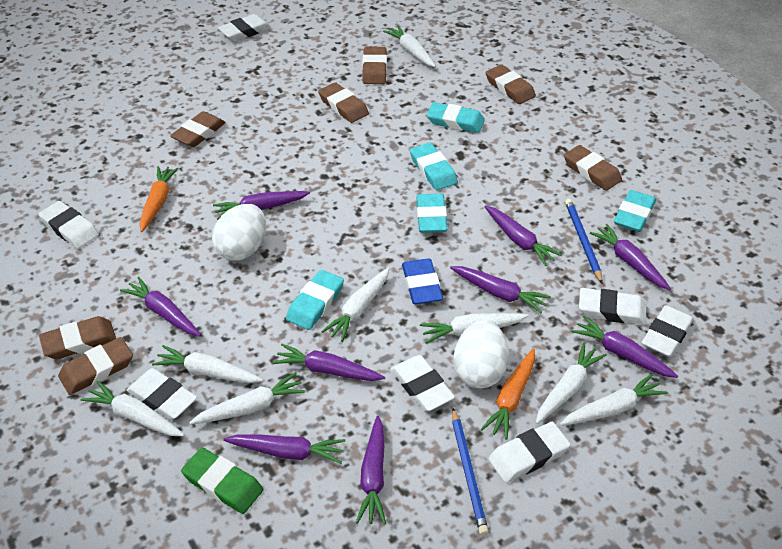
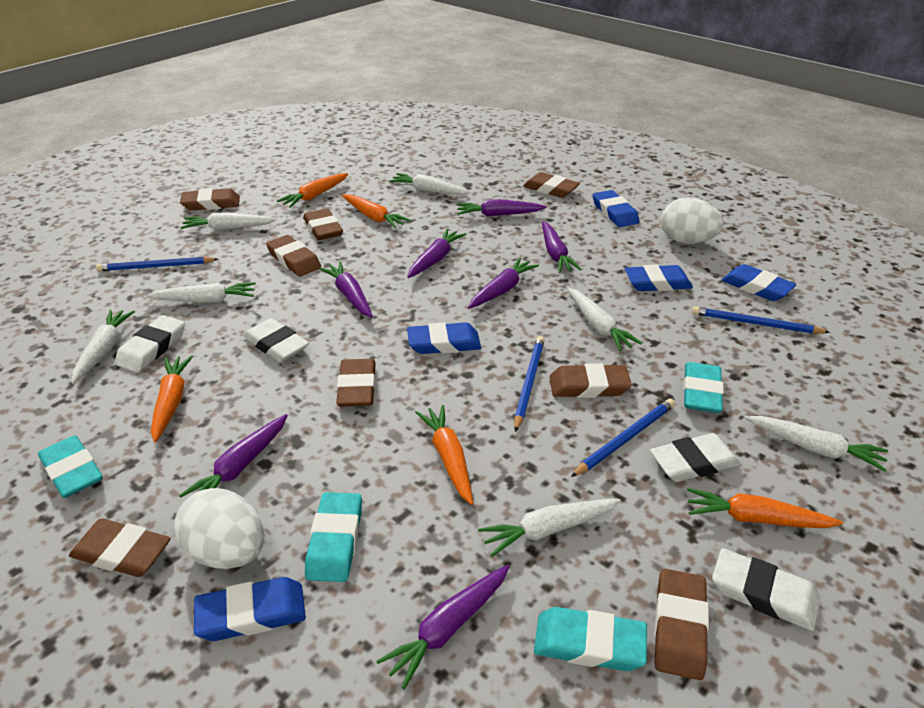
blue eraser: 1 -> 5
blue pencil: 2 -> 4
brown eraser: 7 -> 8
green eraser: 1 -> 0
orange carrot: 2 -> 5
purple carrot: 9 -> 7
turquoise eraser: 5 -> 4
white carrot: 8 -> 7
white eraser: 7 -> 4

